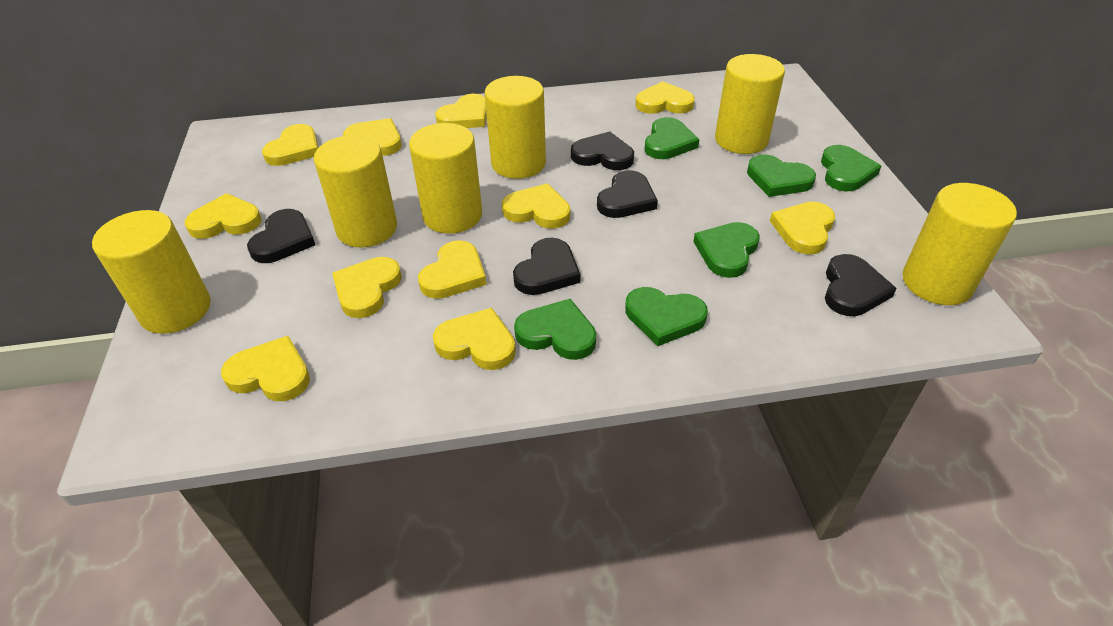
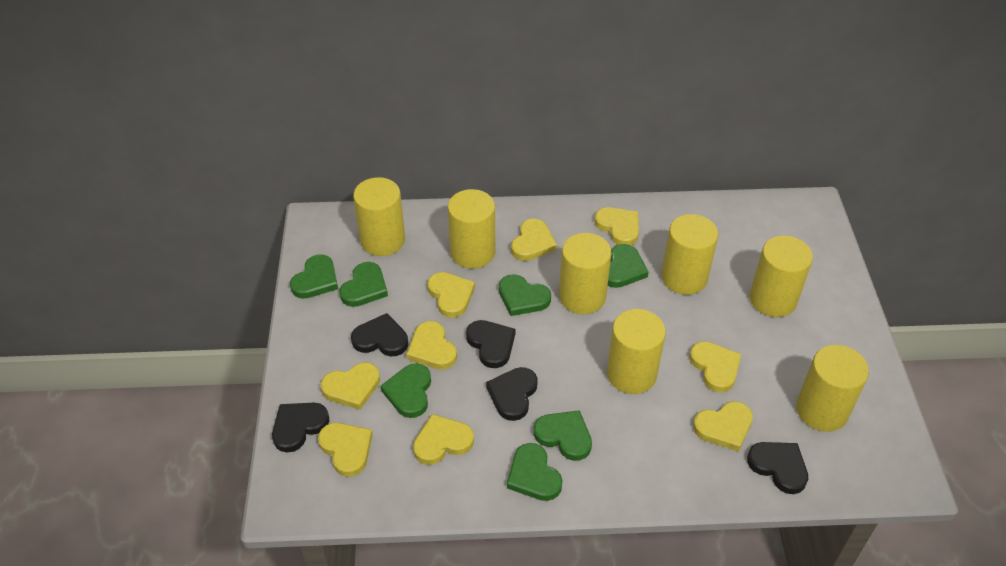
green heart: 6 -> 7
yellow cylinder: 6 -> 7
yellow heart: 11 -> 9

